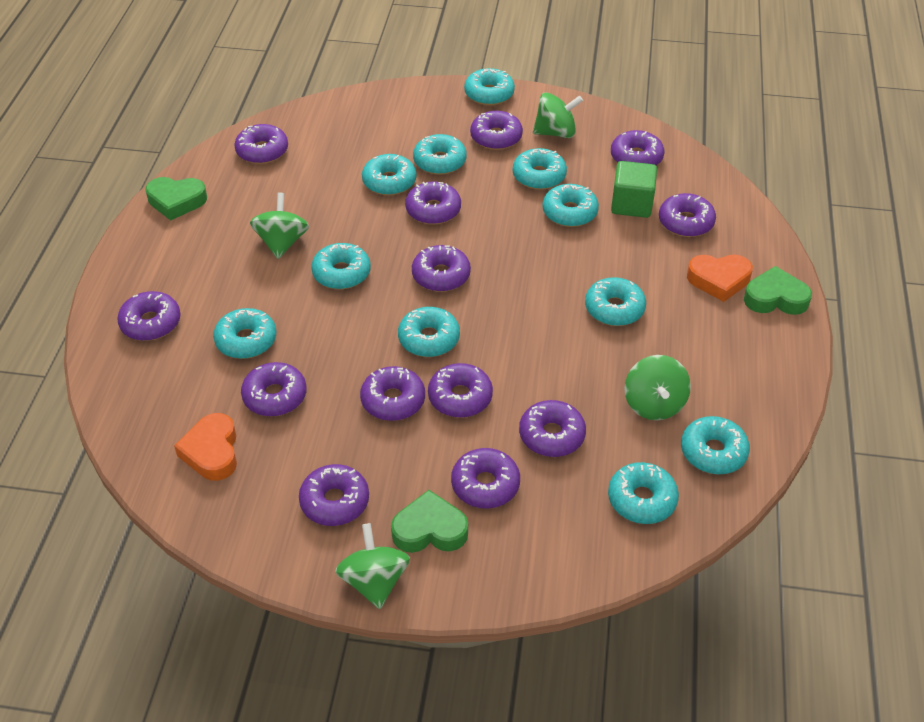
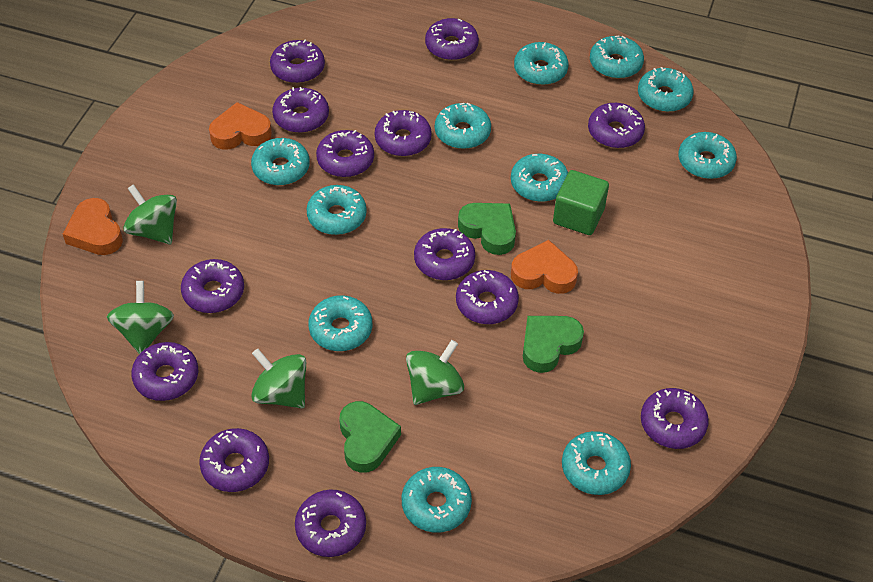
orange heart: 2 -> 3

